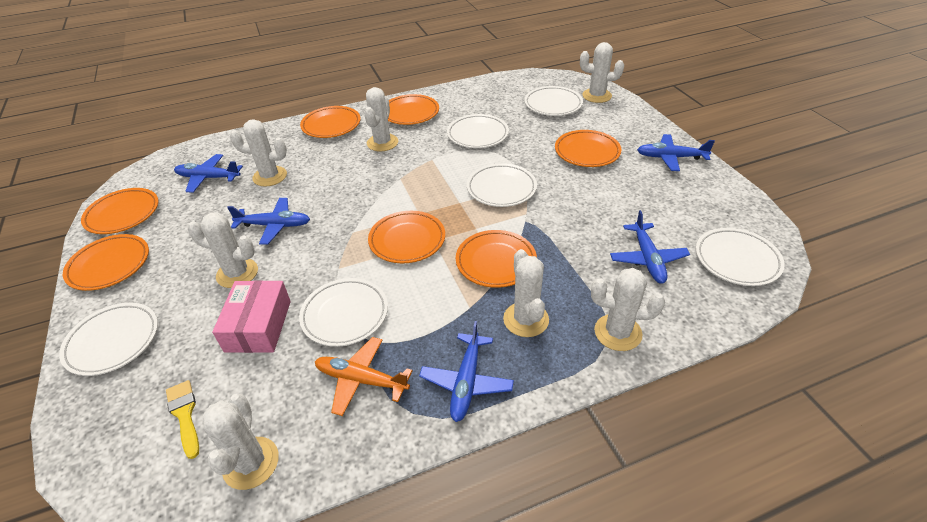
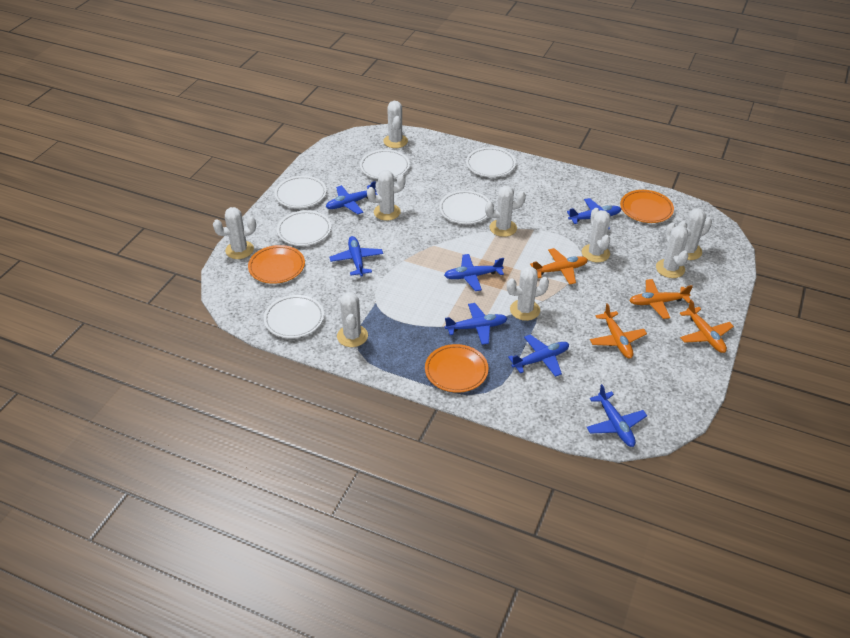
blue plane: 5 -> 7
orange plane: 1 -> 4
orange plate: 7 -> 3
pink box: 1 -> 0
white cactus: 7 -> 9
yellow brush: 1 -> 0

